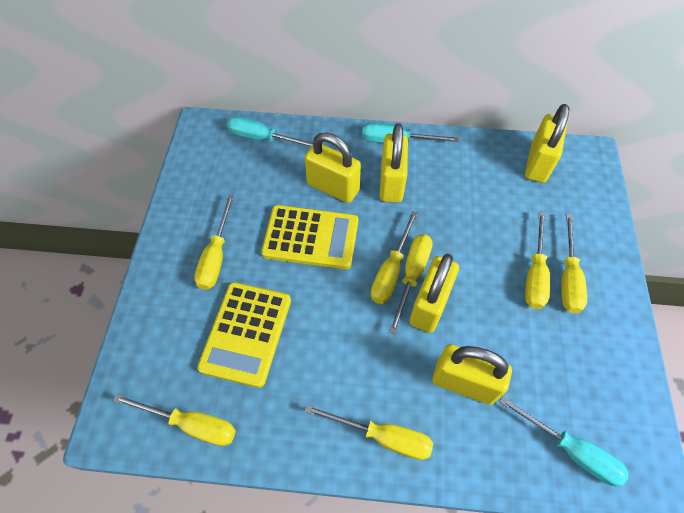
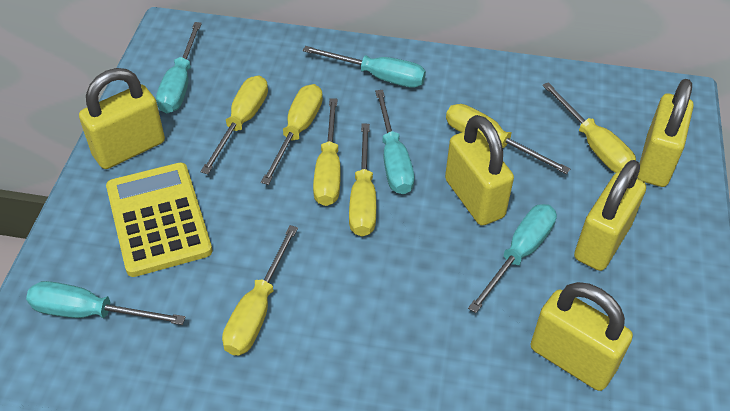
turquoise screwdriver: 3 -> 5
yellow calculator: 2 -> 1

